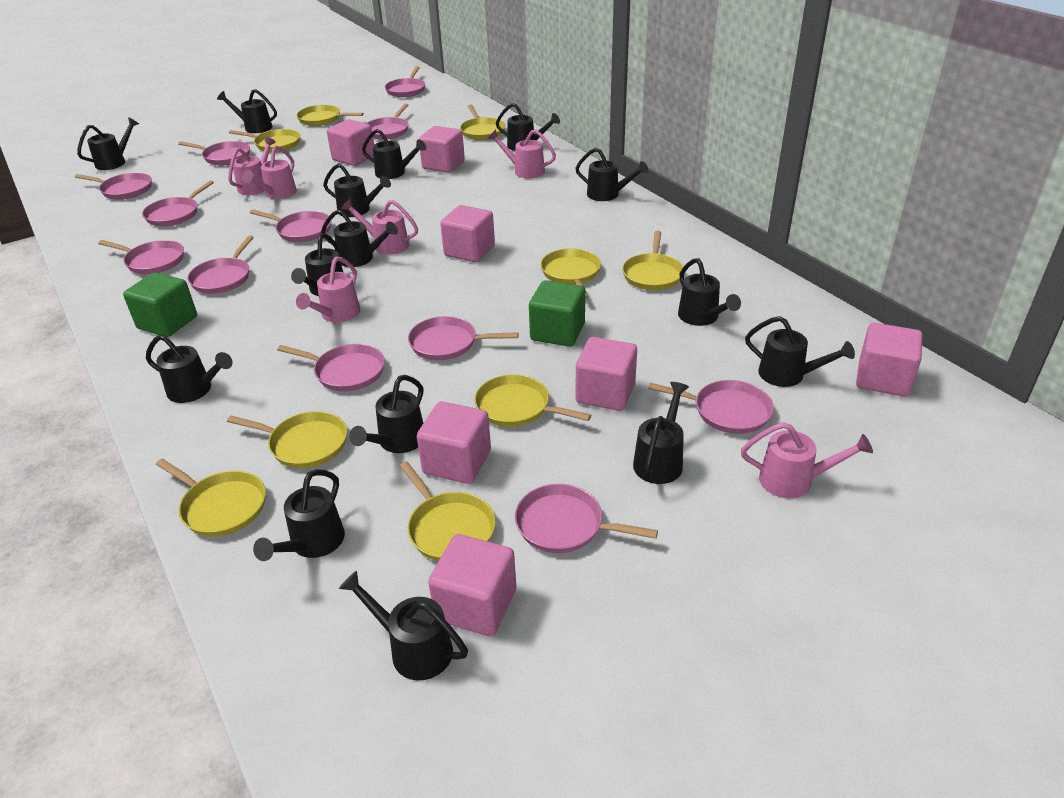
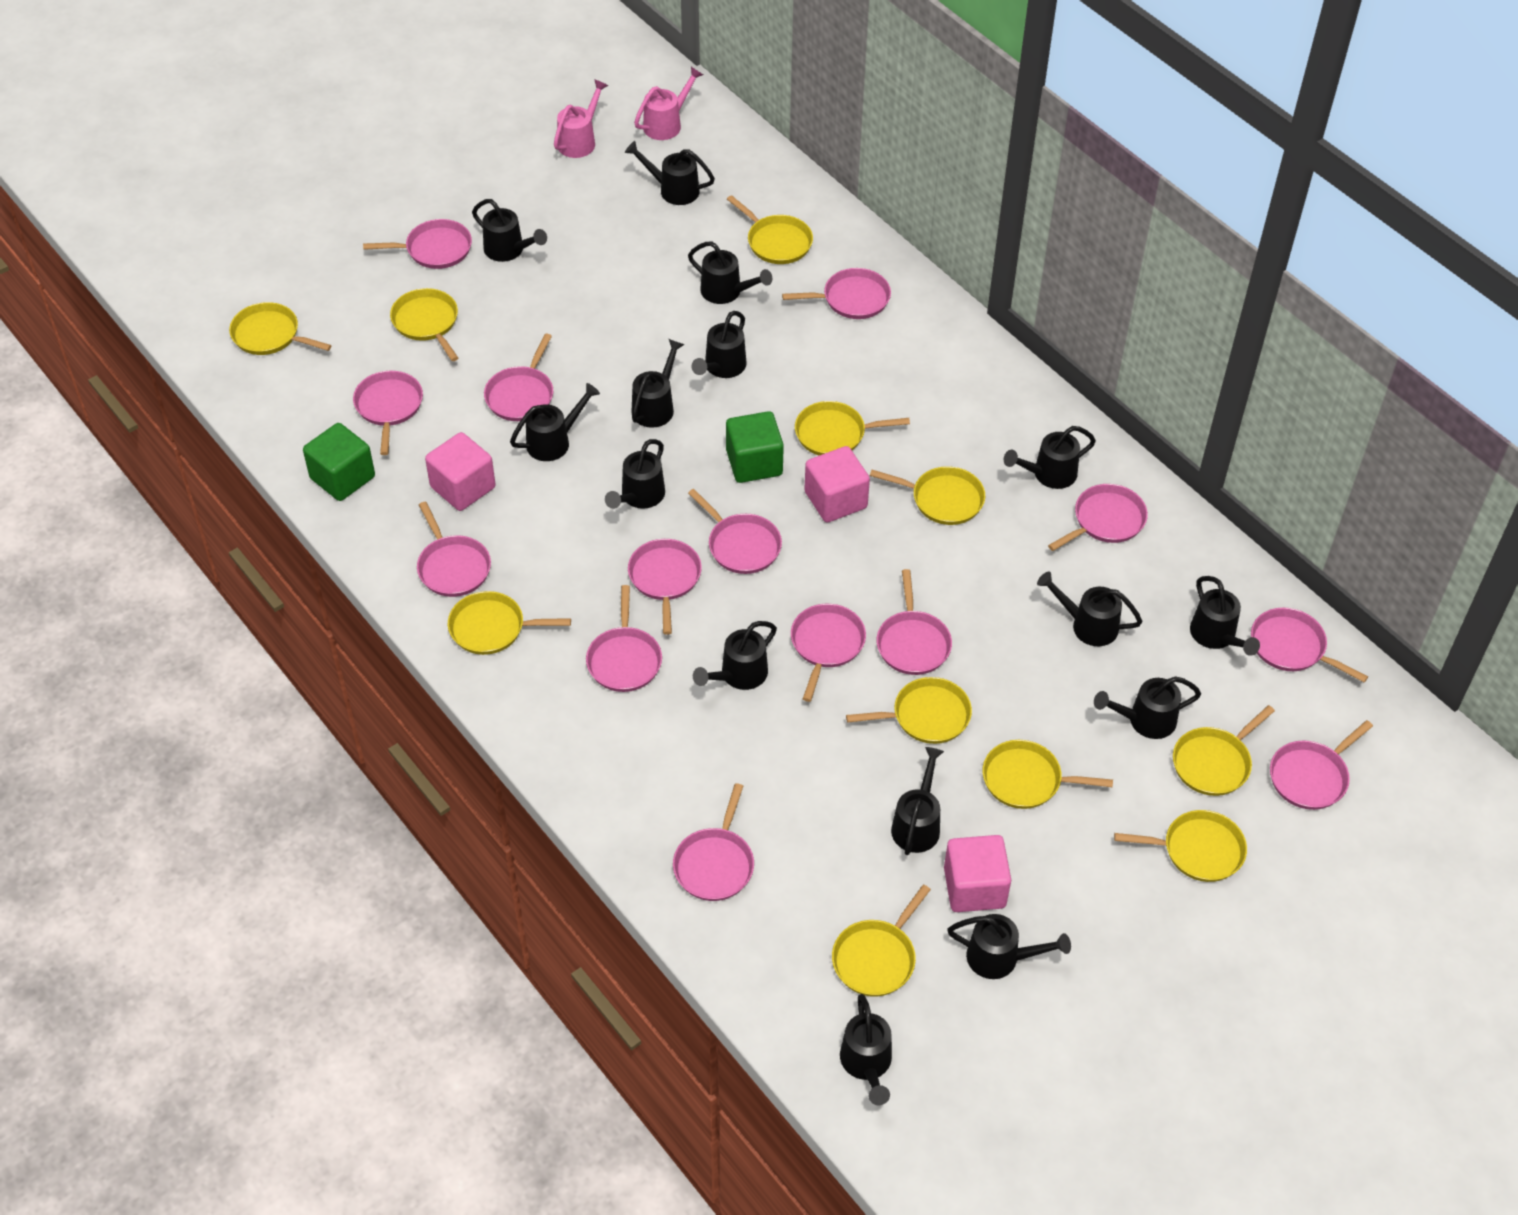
pink cube: 7 -> 3
pink pan: 12 -> 14
pink watering can: 6 -> 2
yellow pan: 9 -> 11

